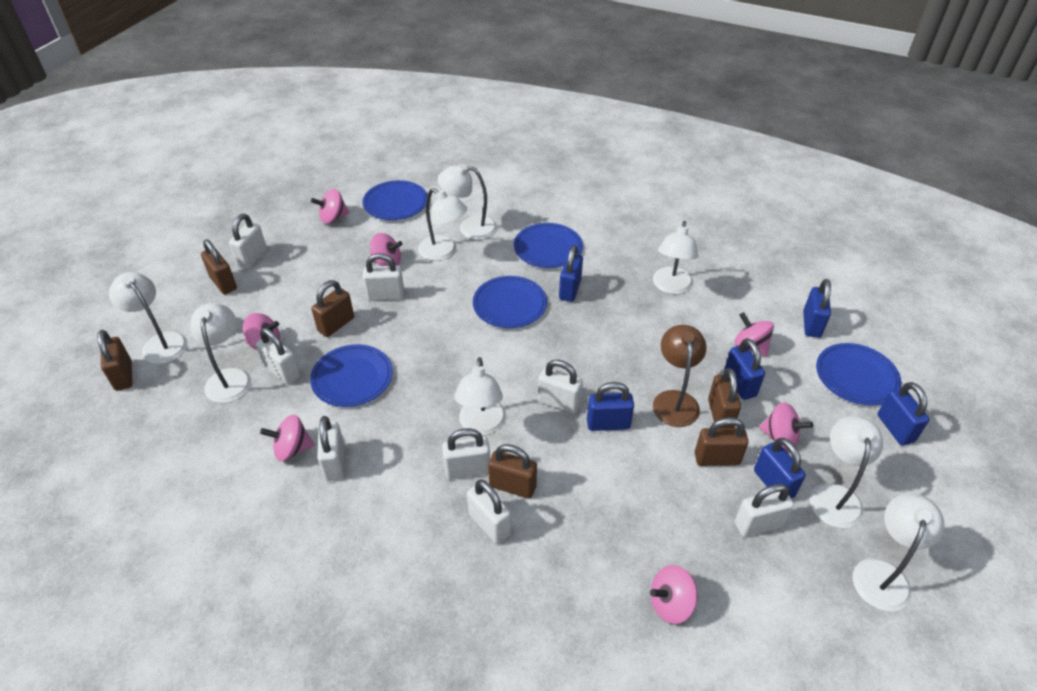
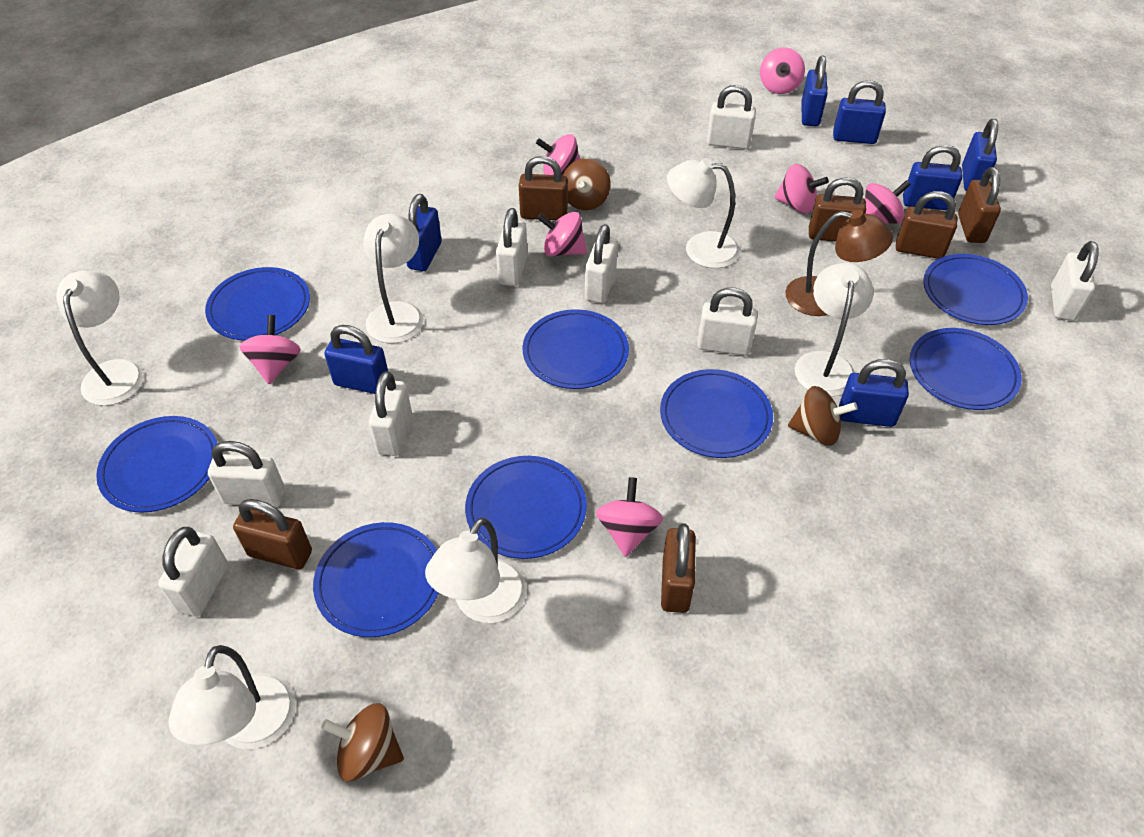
blue padlock: 6 -> 7
blue plate: 5 -> 8
brown spinning top: 0 -> 3
white lamp: 8 -> 6

